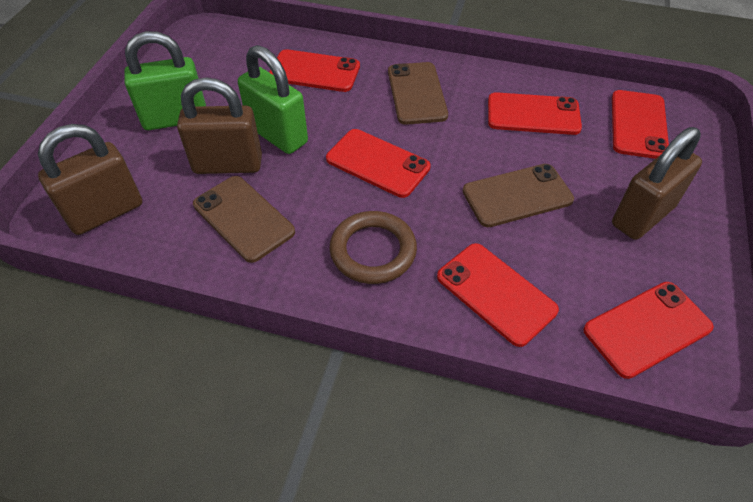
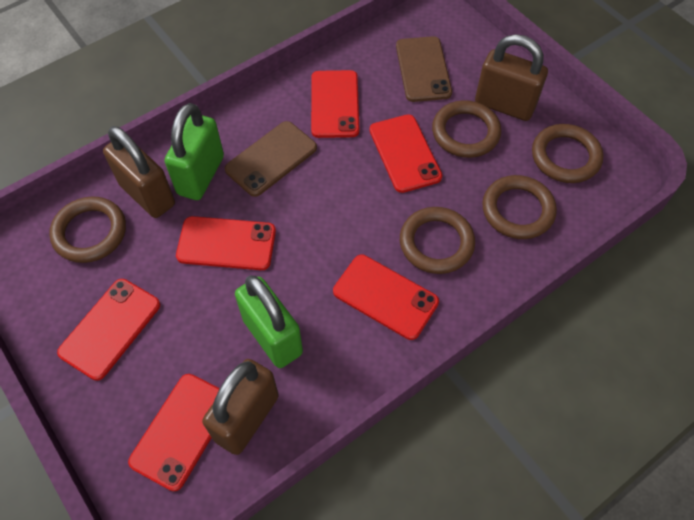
brown phone: 3 -> 2
brown ring: 1 -> 5

